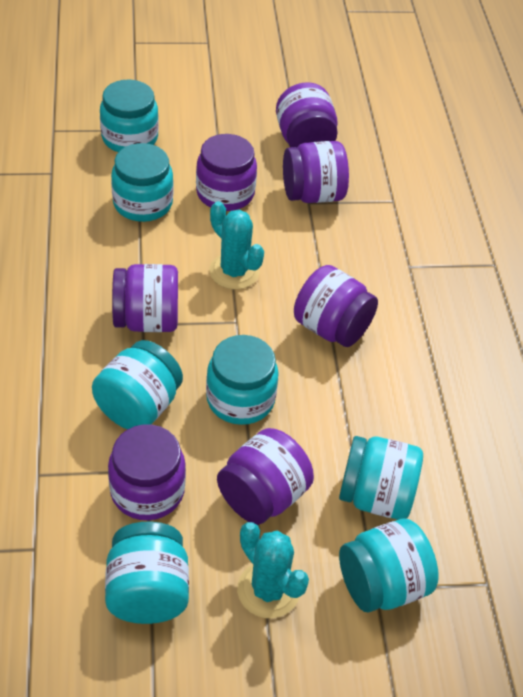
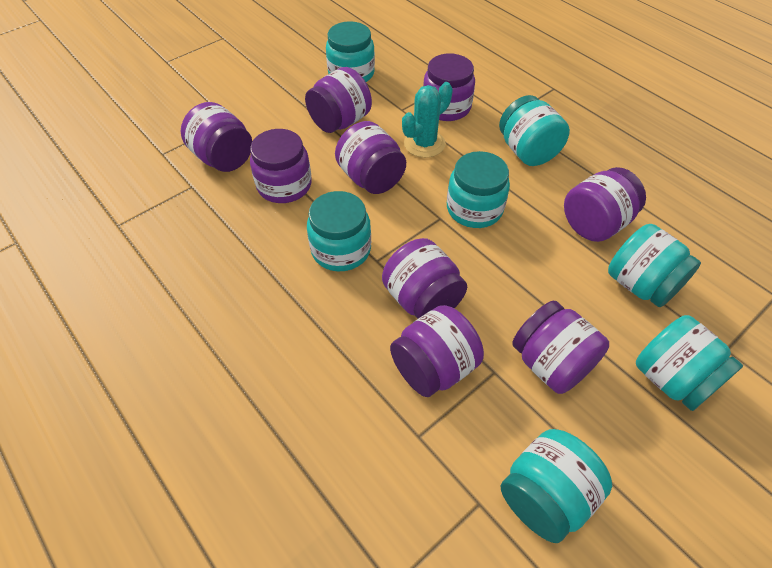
purple jar: 7 -> 9
turquoise cactus: 2 -> 1

